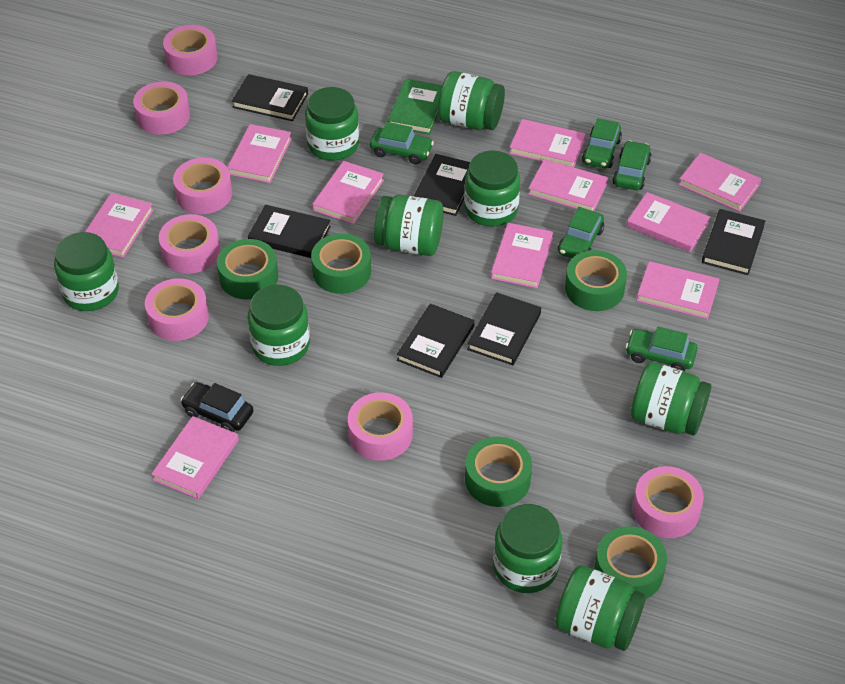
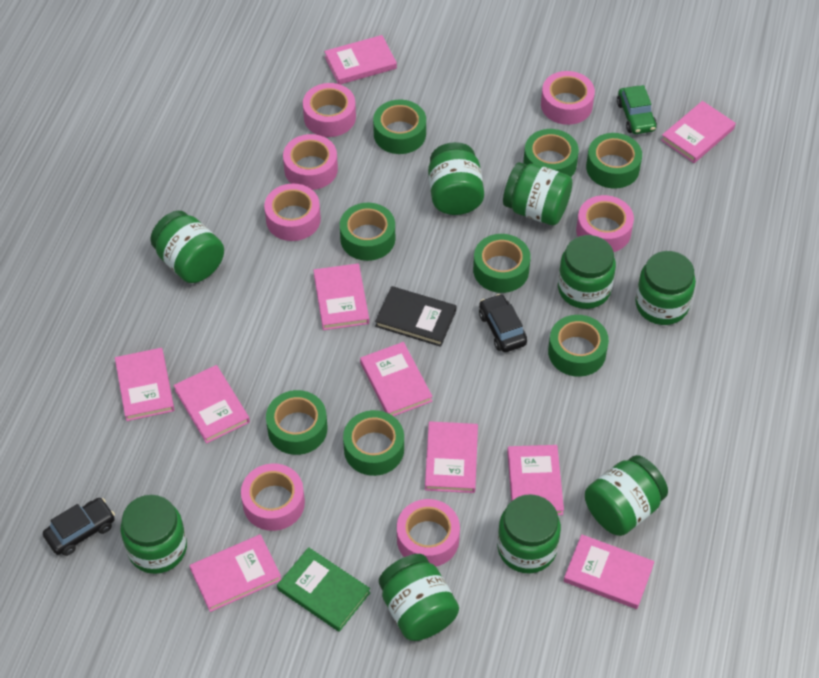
black book: 6 -> 1
black car: 1 -> 2
green car: 5 -> 1
green tape: 5 -> 8

